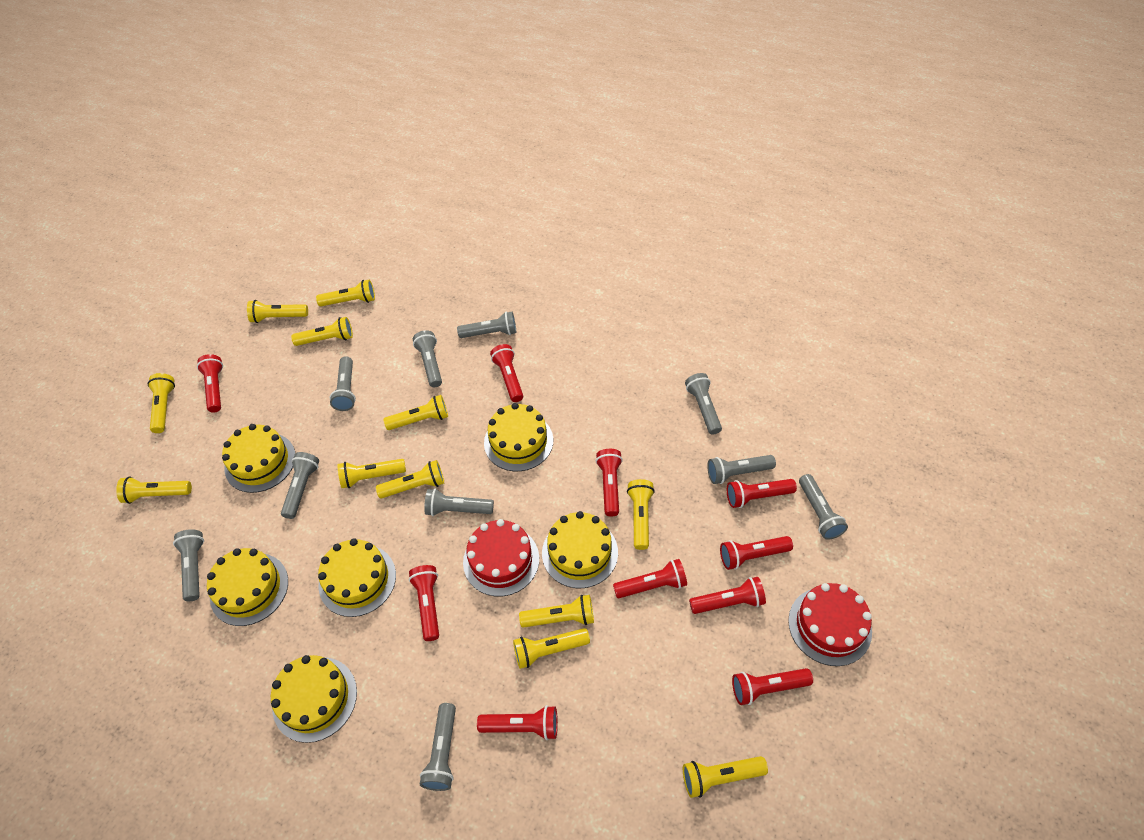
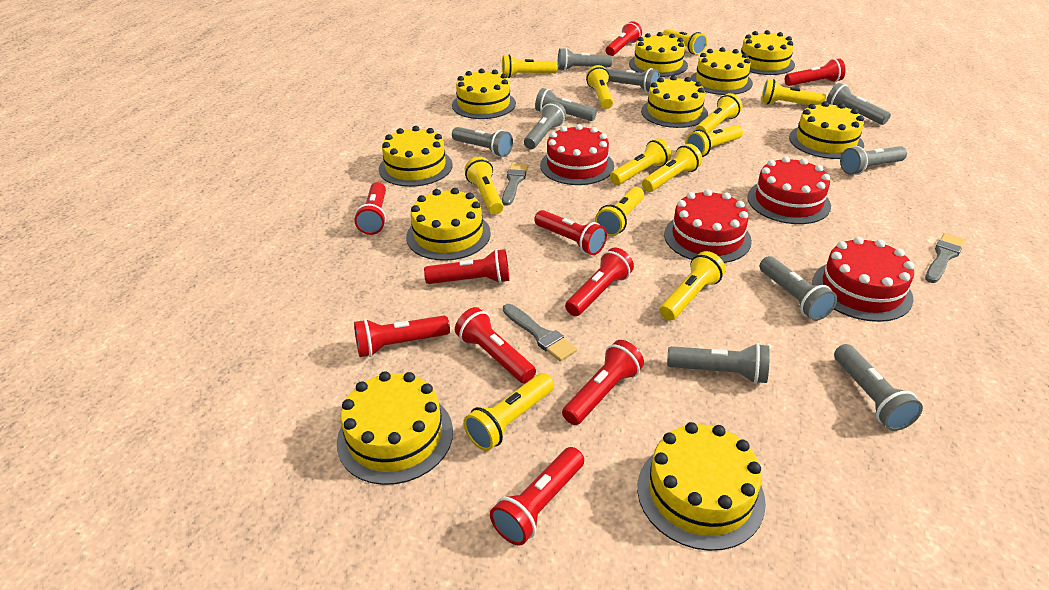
grey brush: 0 -> 3
red cake: 2 -> 4
yellow cake: 6 -> 10

